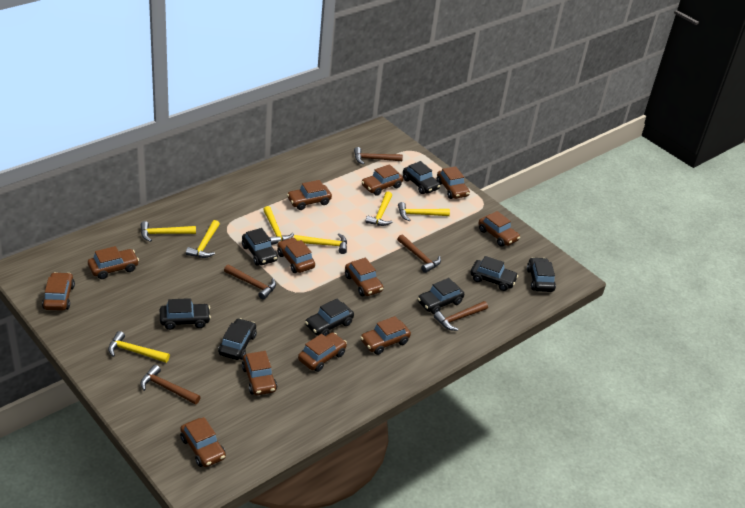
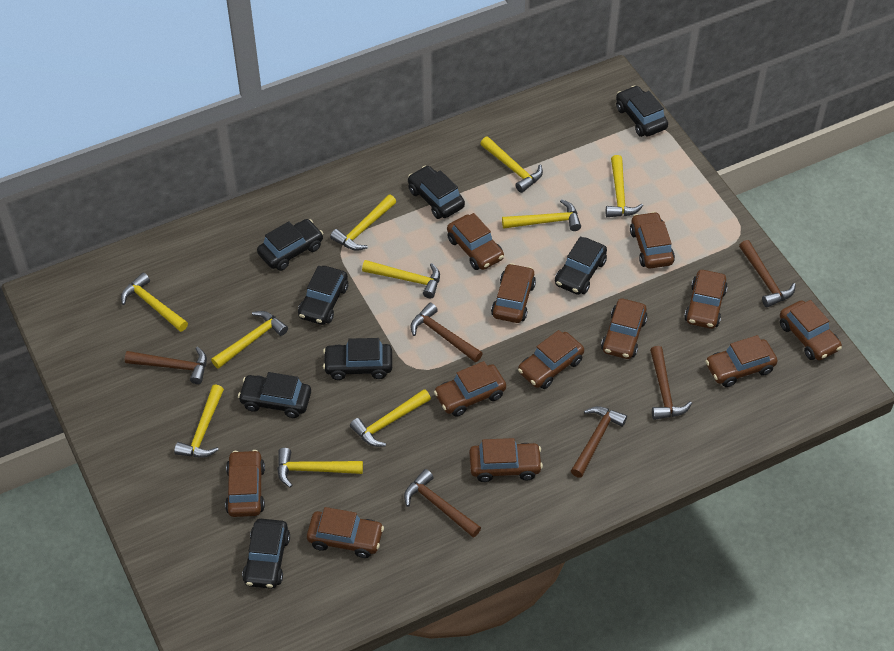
brown hammer: 5 -> 6
yellow hammer: 7 -> 10

